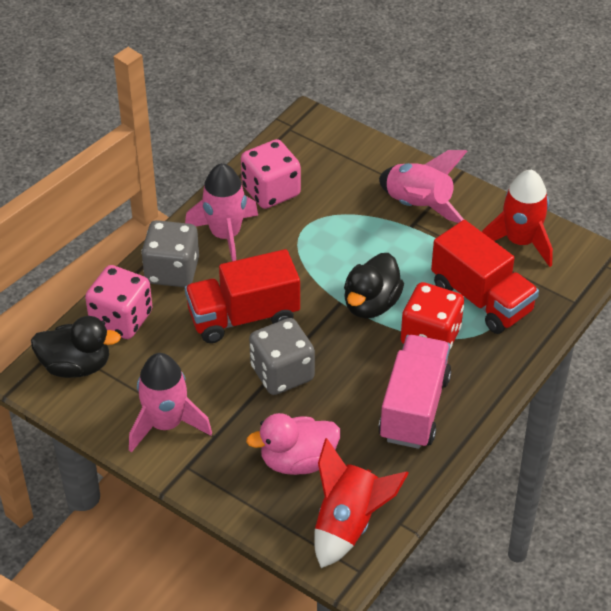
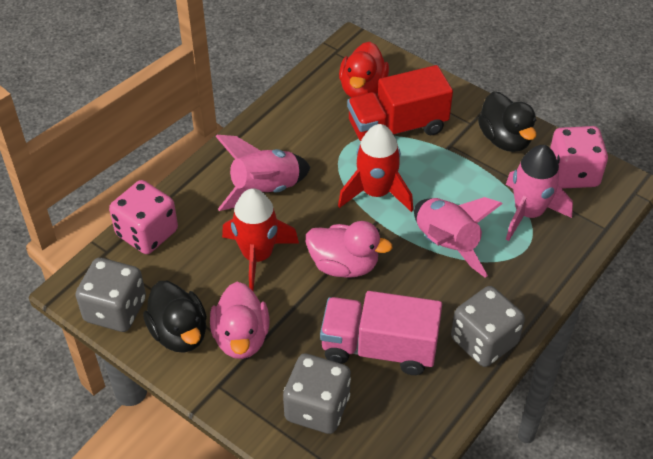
grey dice: 2 -> 3
pink duck: 1 -> 2
red dice: 1 -> 0
red duck: 0 -> 1
red truck: 2 -> 1

